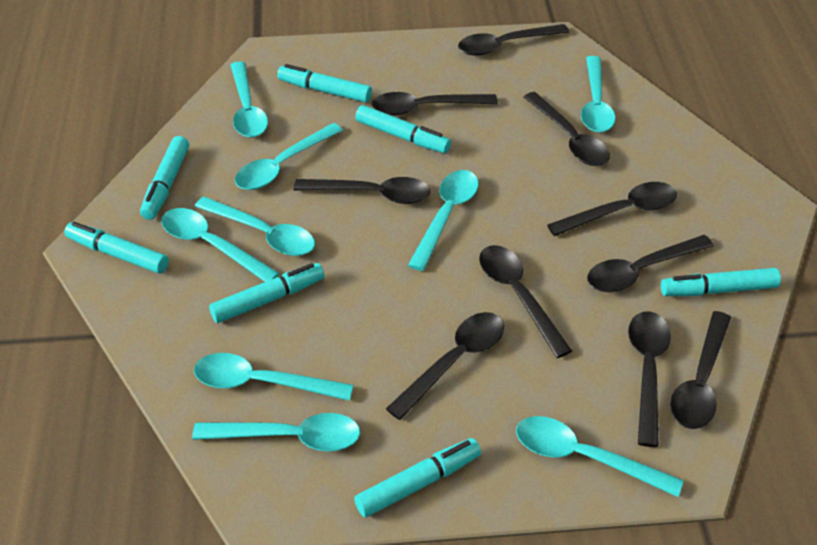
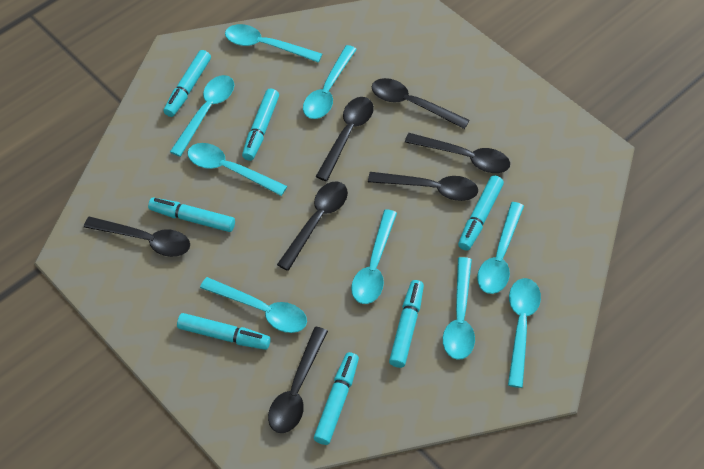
black spoon: 10 -> 7

